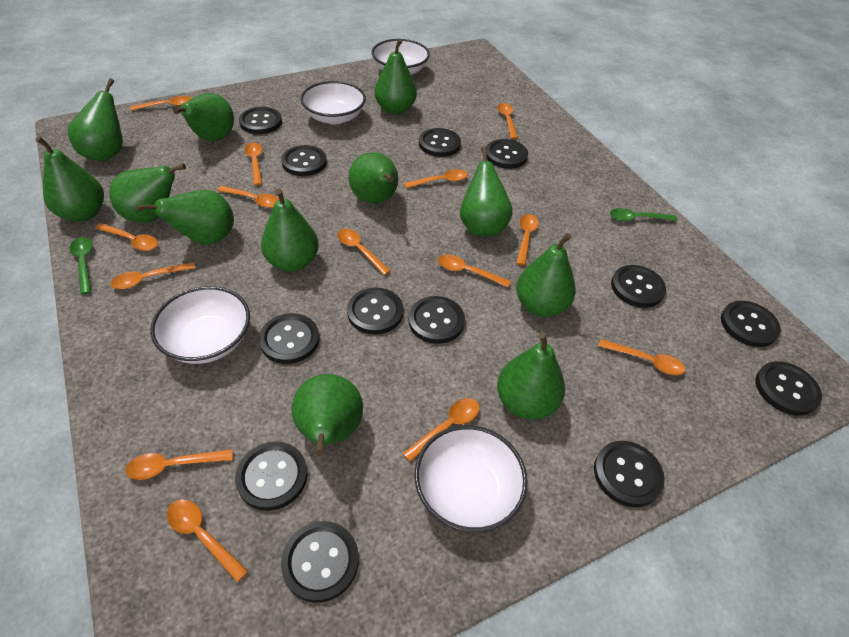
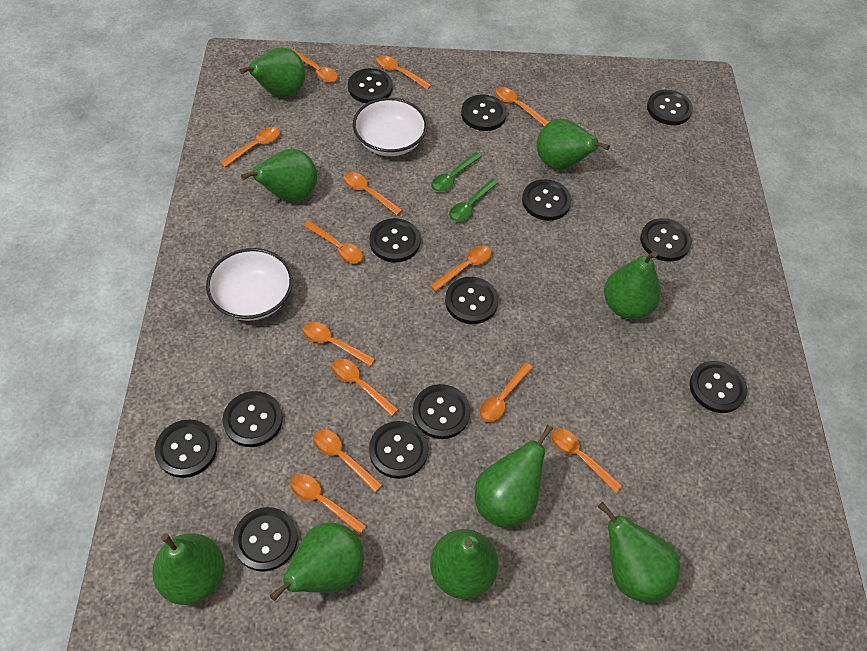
green pear: 12 -> 9
orange spoon: 14 -> 13
white bowl: 4 -> 2

